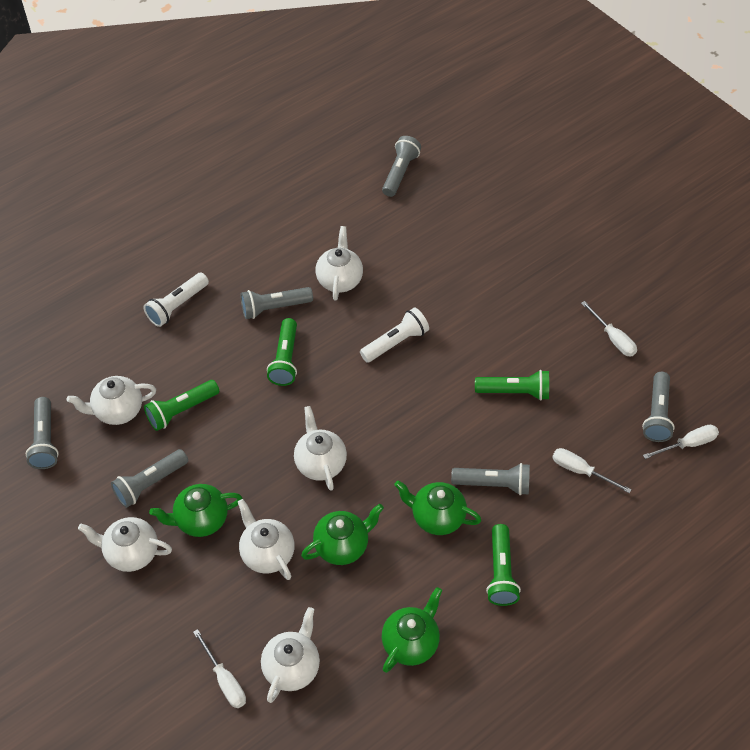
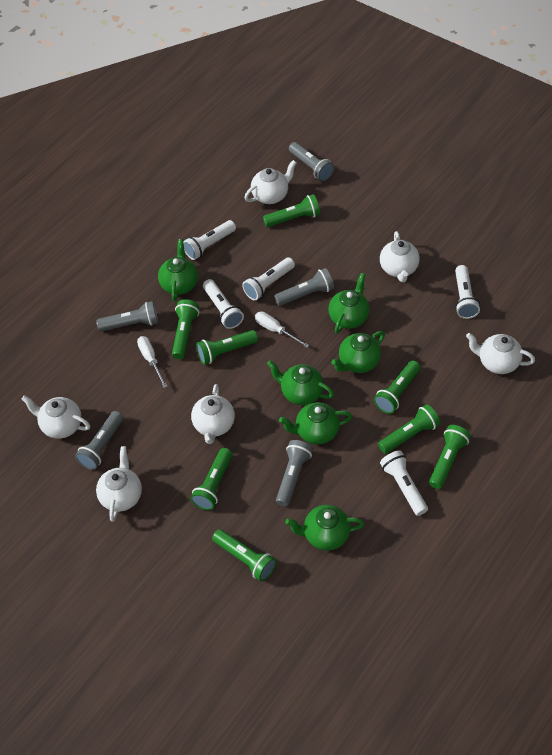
green flashlight: 4 -> 8
green teapot: 4 -> 6
grey flashlight: 6 -> 5
white flashlight: 2 -> 5
white screwdriver: 4 -> 2

